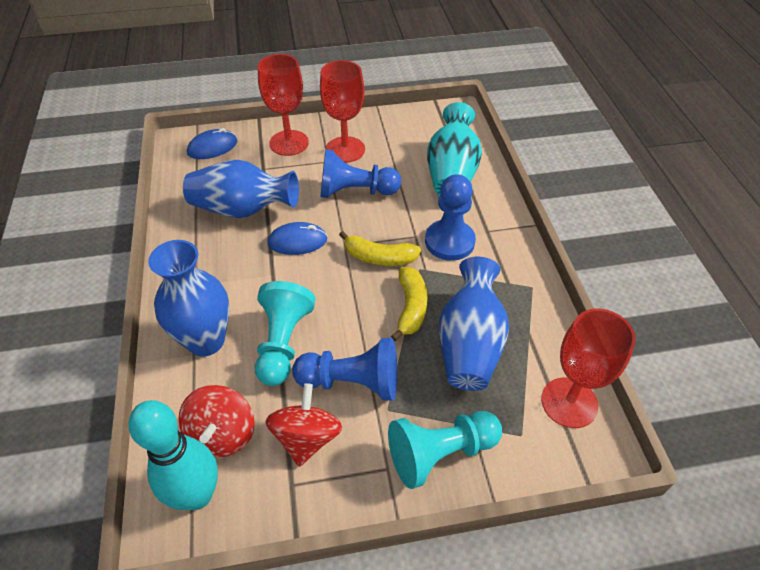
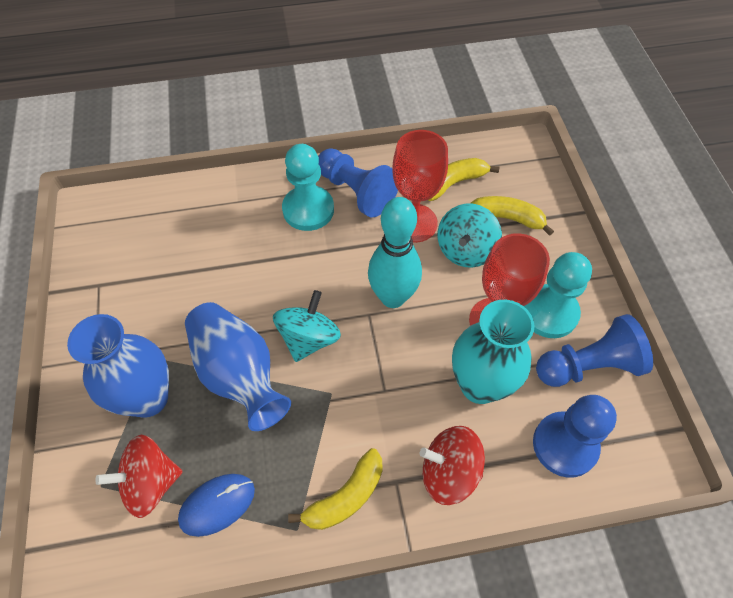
blue mouse: 2 -> 1
blue vase: 3 -> 2
red goblet: 3 -> 2
turquoise spinning top: 0 -> 2
yellow banana: 2 -> 3

